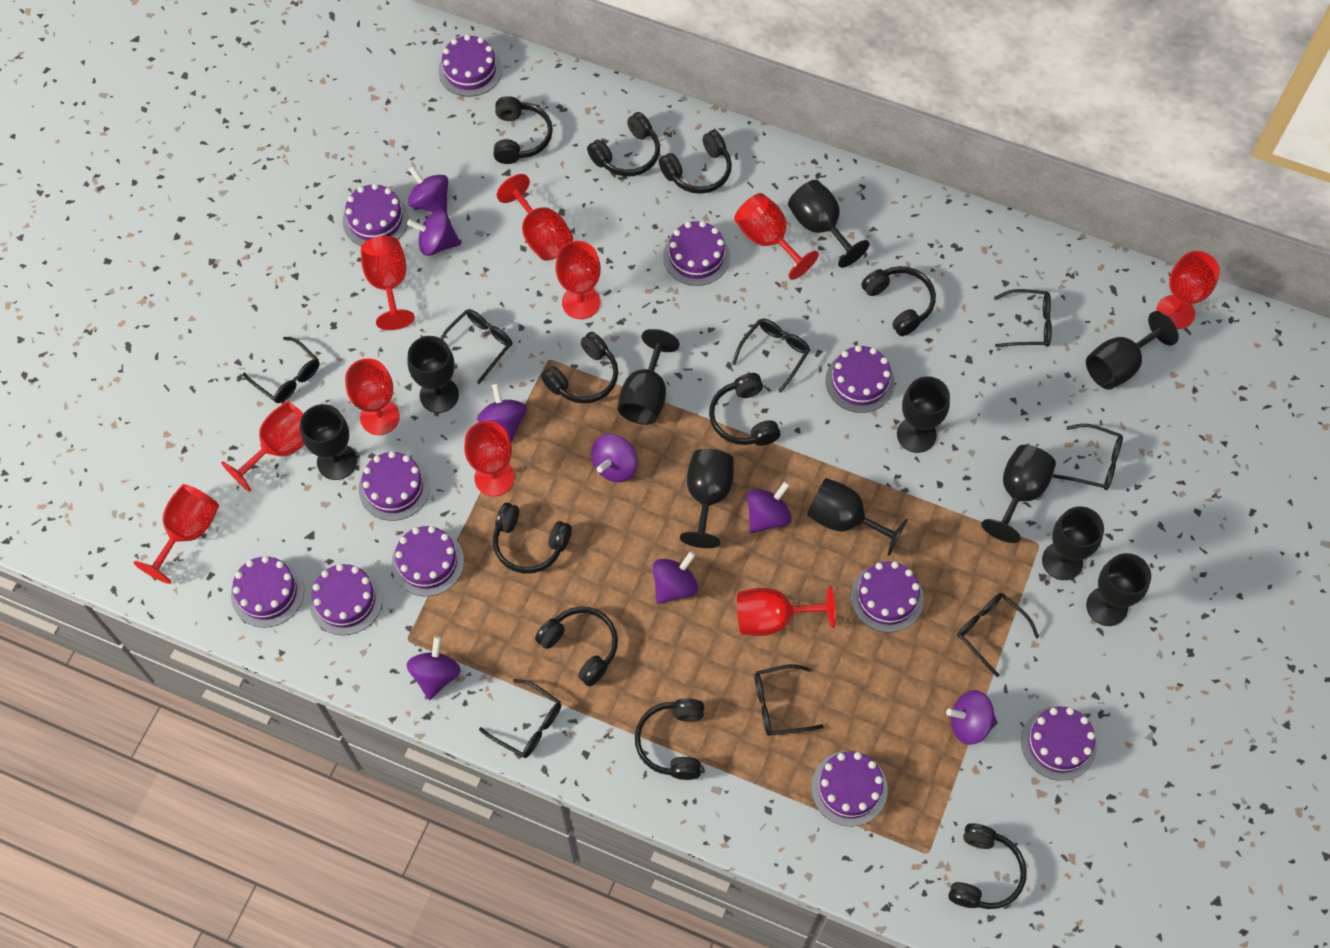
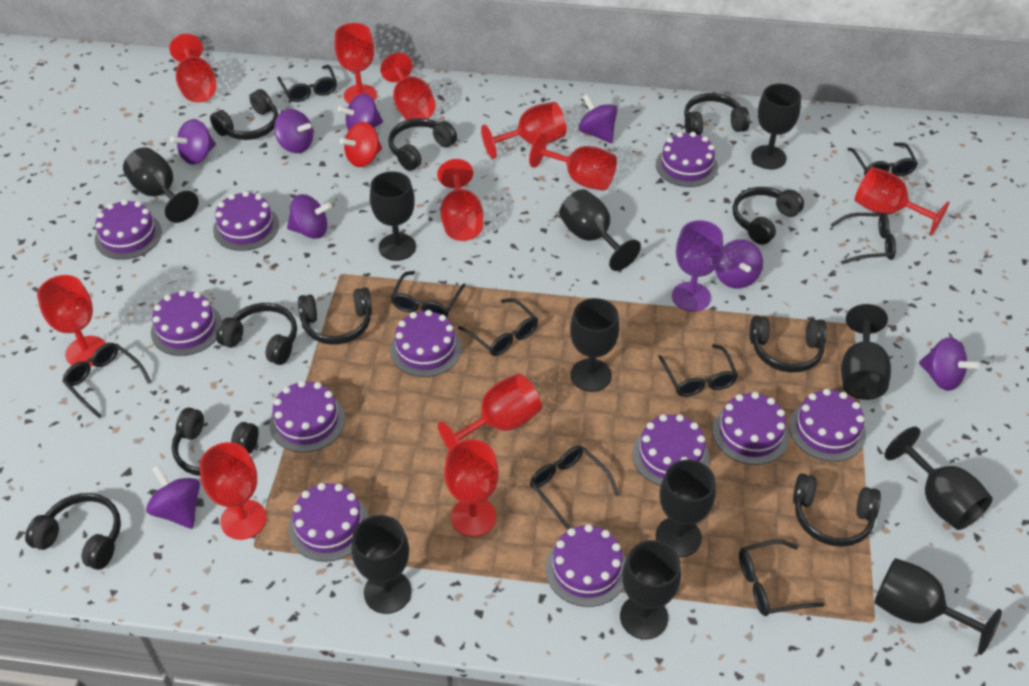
black glasses: 8 -> 9
purple goblet: 0 -> 1
red goblet: 10 -> 11
red spinning top: 0 -> 1

